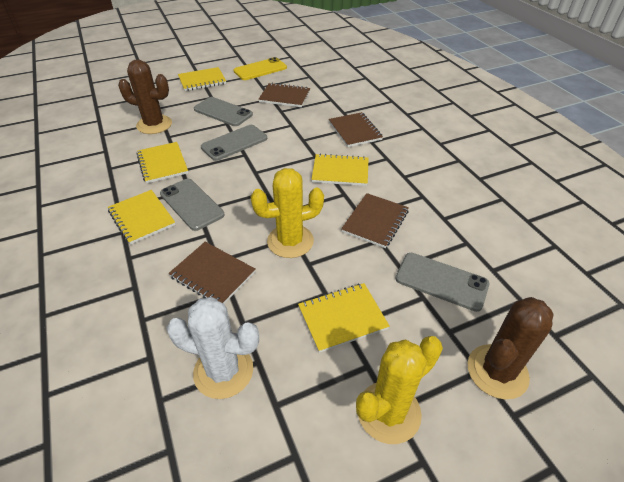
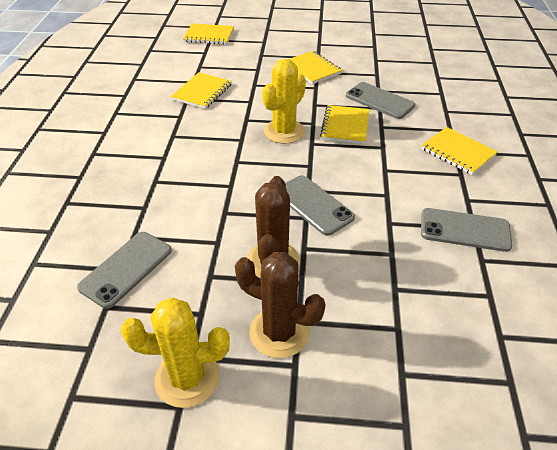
brown notebook: 4 -> 0
white cactus: 1 -> 0
yellow phone: 1 -> 0

